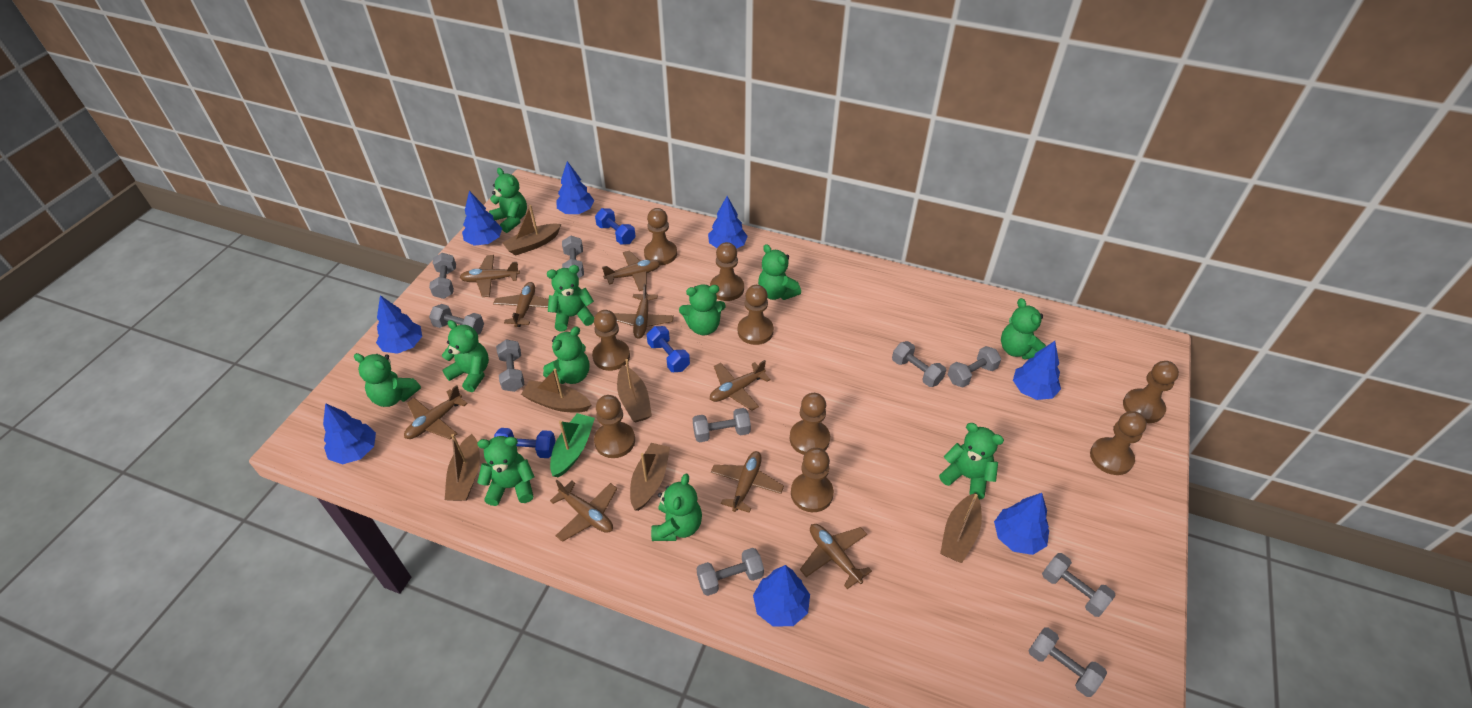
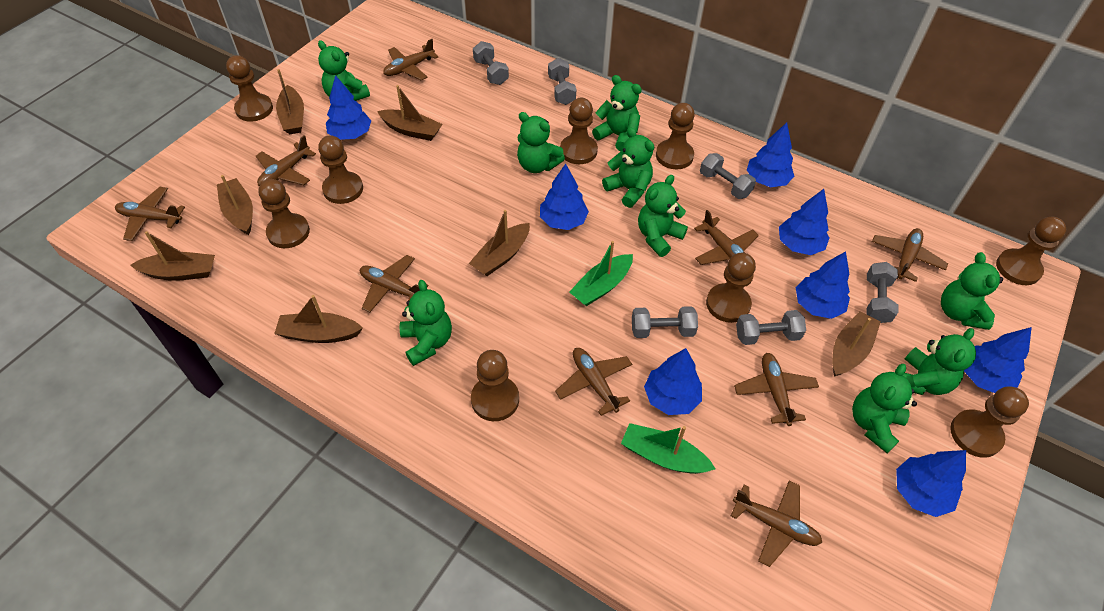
blue dumbbell: 3 -> 0
brown boat: 6 -> 7
green boat: 1 -> 2
green teddy bear: 11 -> 9
grey dumbbell: 10 -> 6

